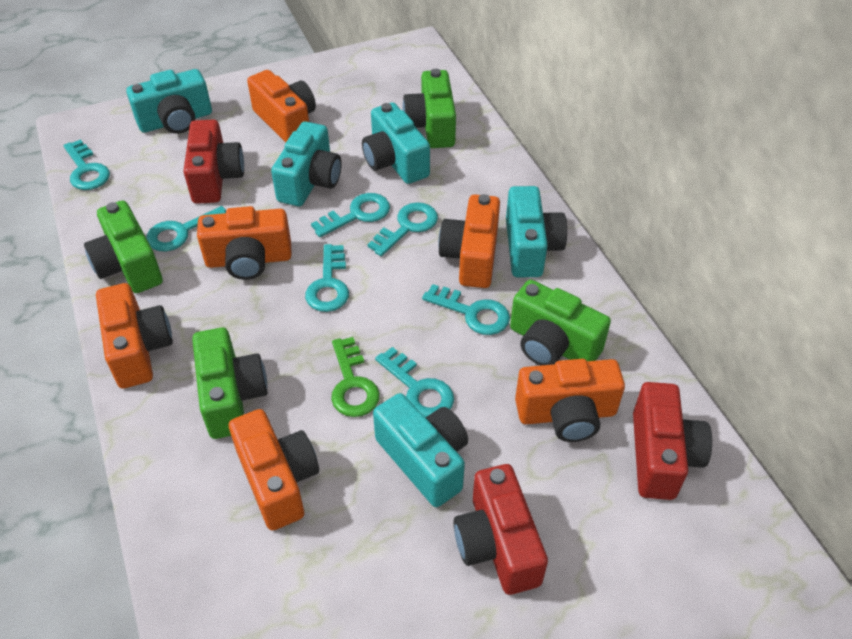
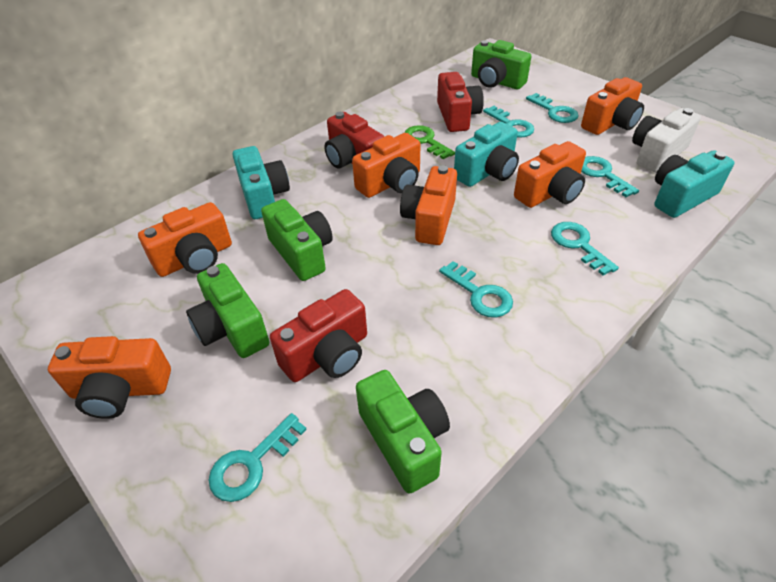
turquoise camera: 5 -> 3
turquoise key: 7 -> 6
white camera: 0 -> 1

